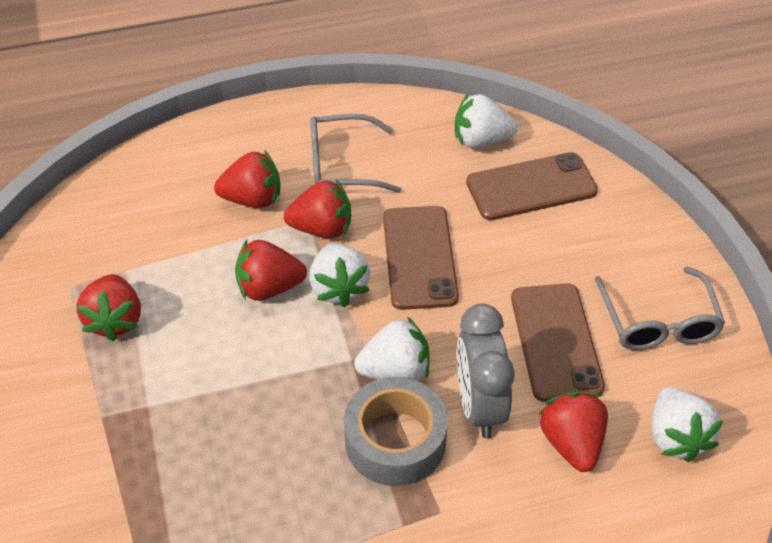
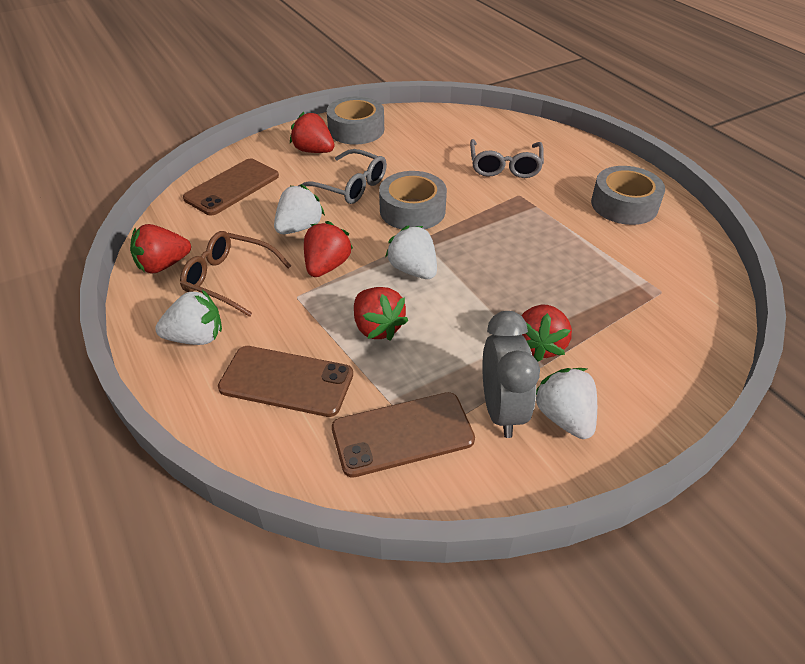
brown glasses: 0 -> 1
grey tape: 1 -> 3

